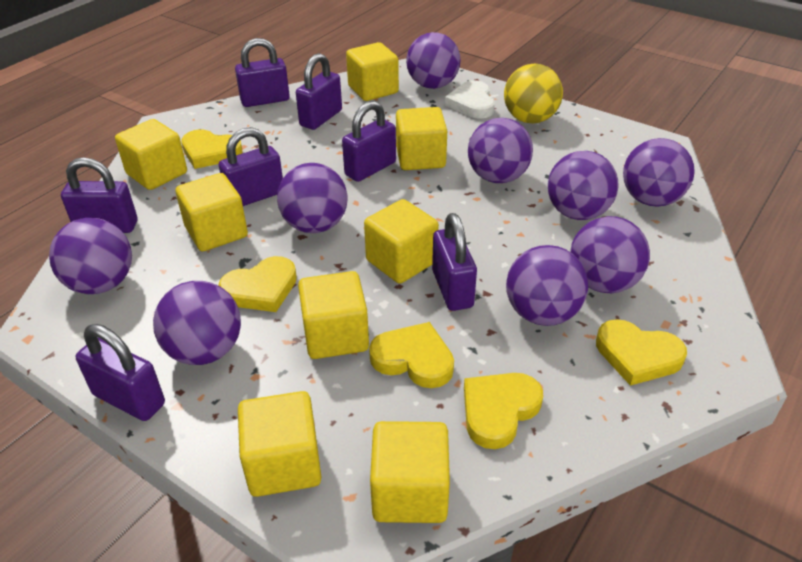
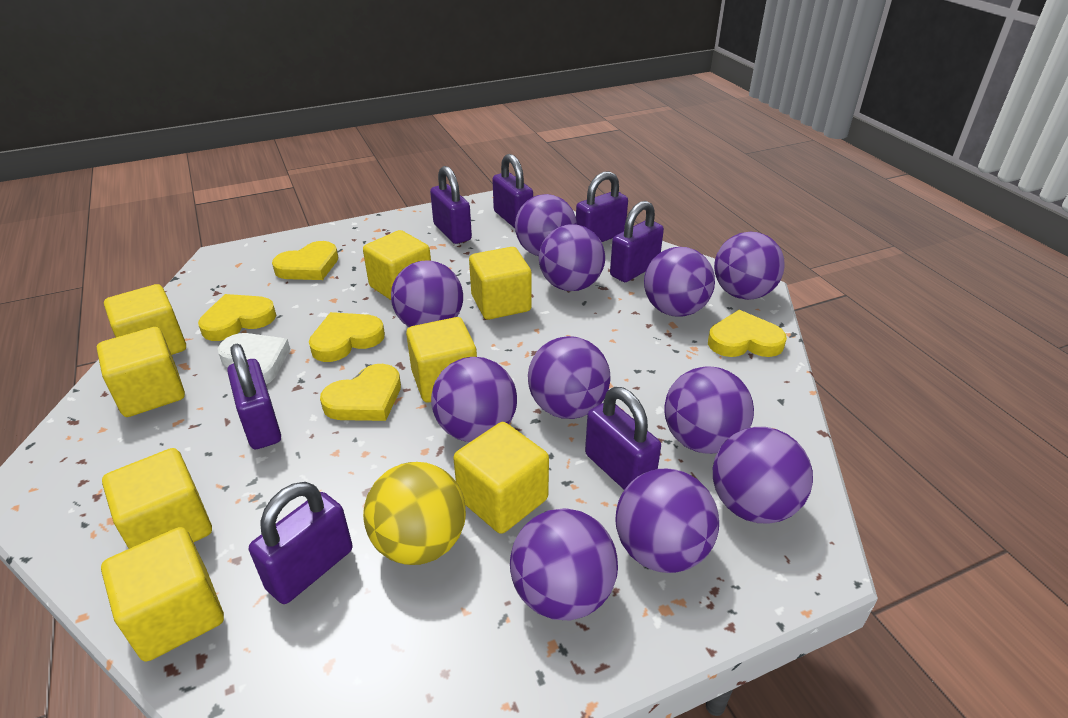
purple ball: 9 -> 11

